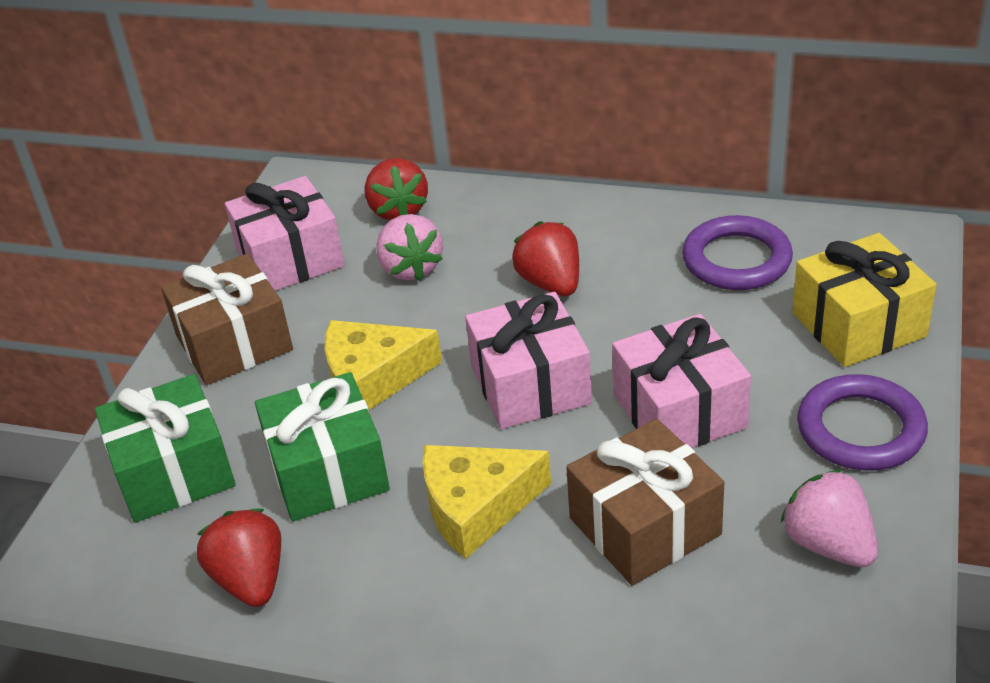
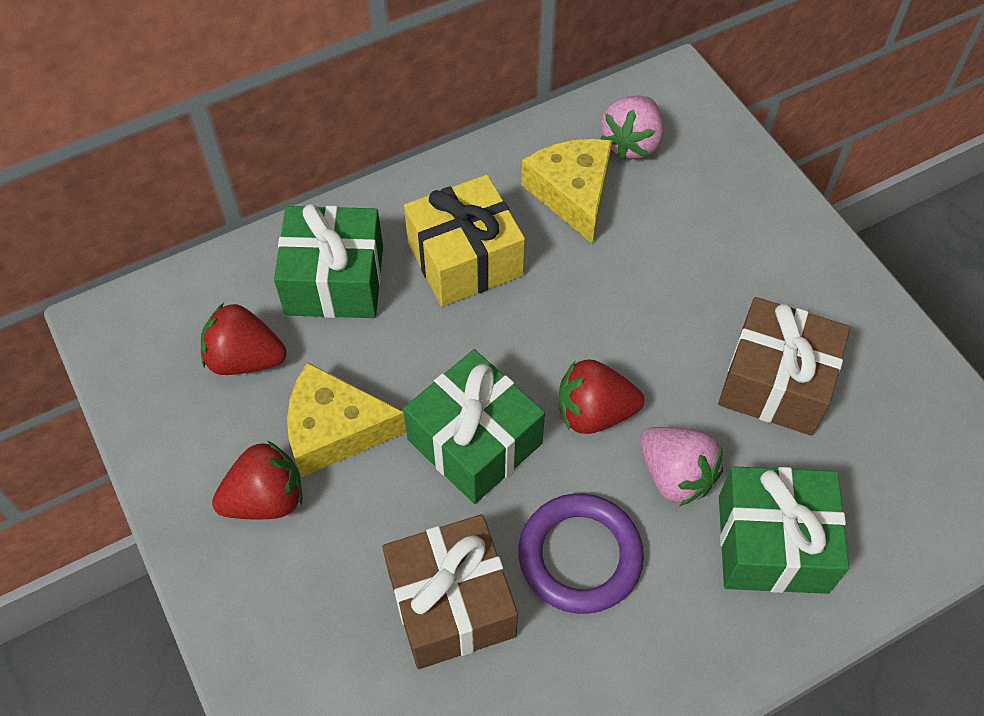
green gift: 2 -> 3
pink gift: 3 -> 0
purple ring: 2 -> 1

